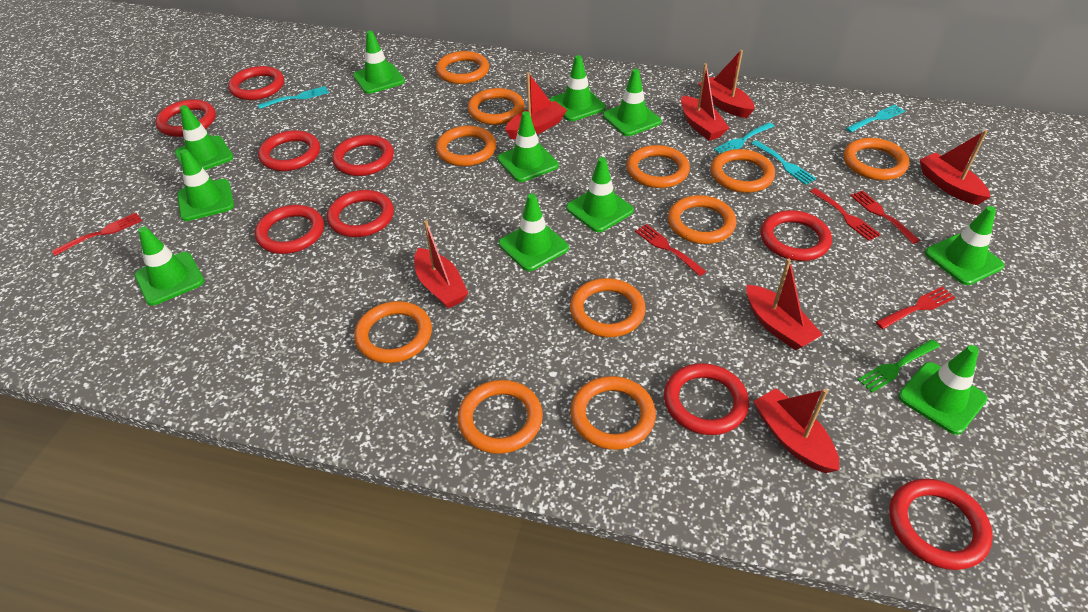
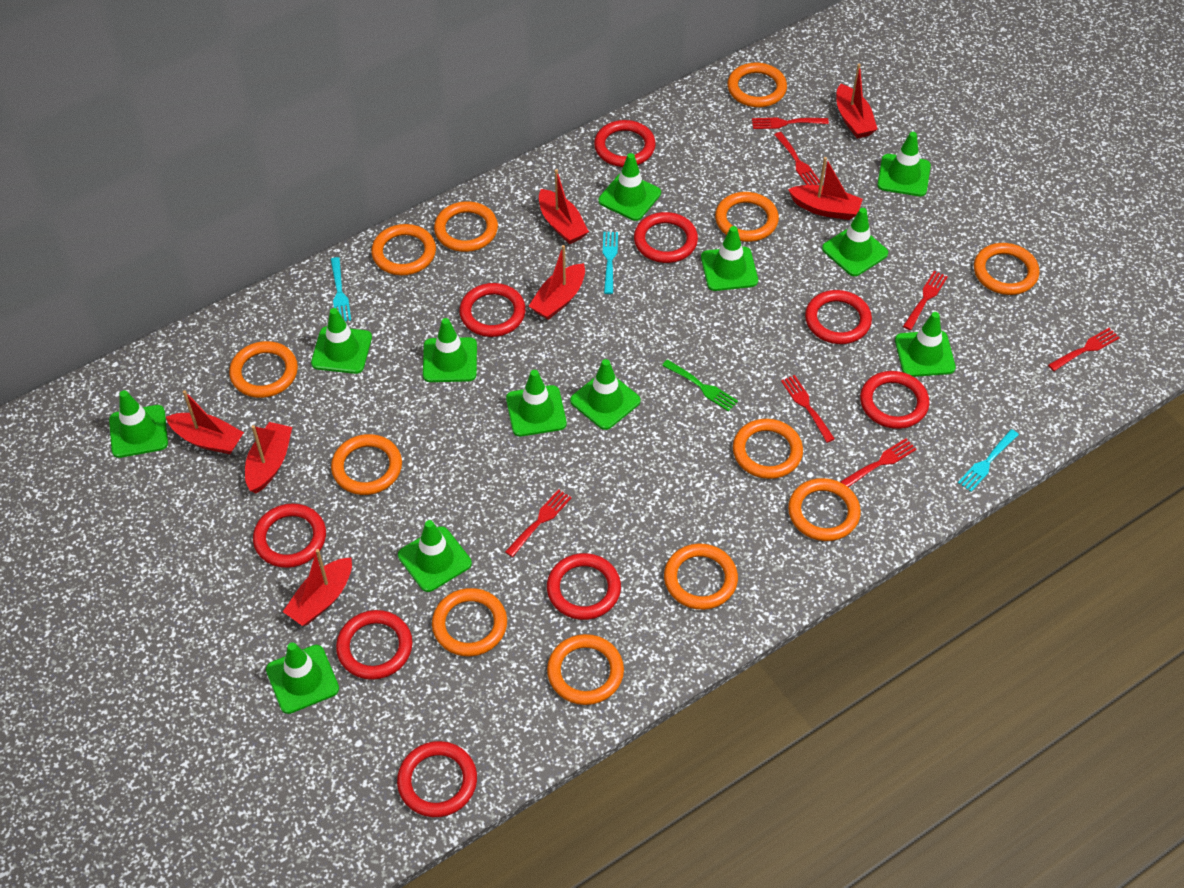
green traffic cone: 11 -> 12
orange ring: 11 -> 12
red fork: 5 -> 7
turquoise fork: 4 -> 3

